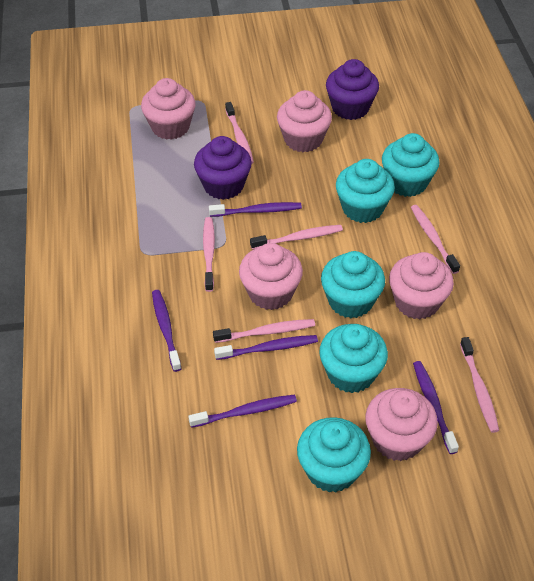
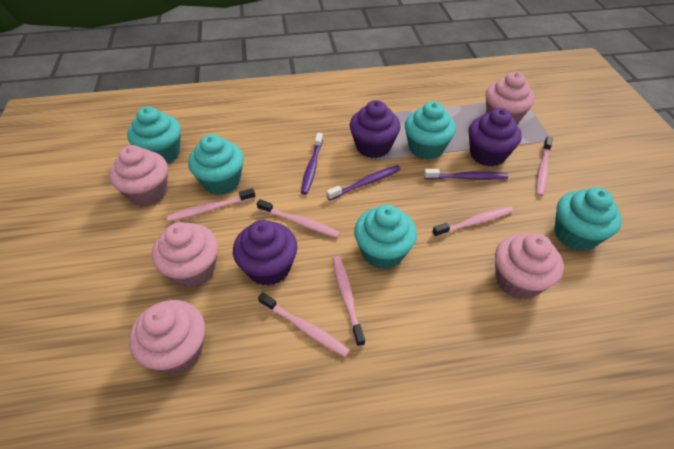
purple cupcake: 2 -> 3
purple toothbrush: 5 -> 3

